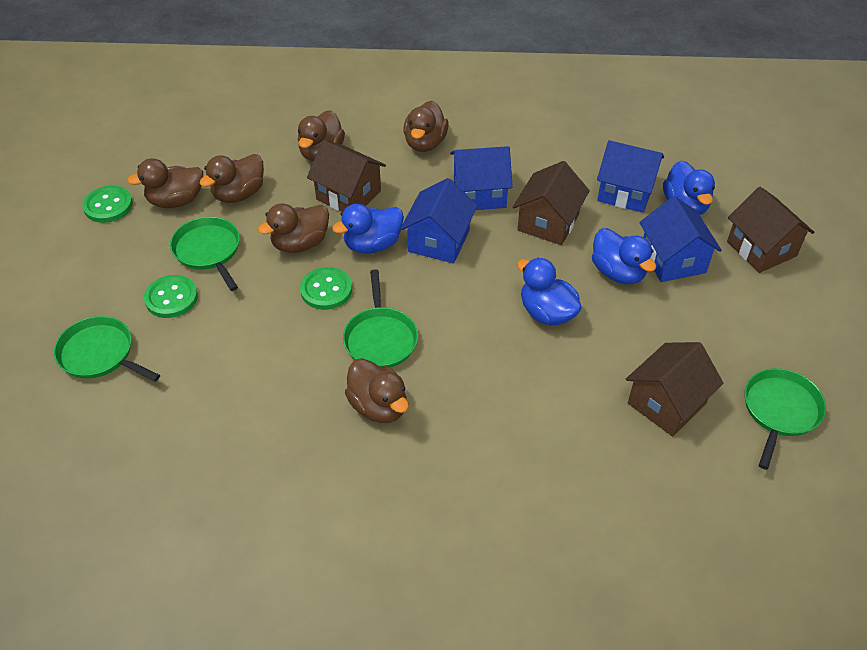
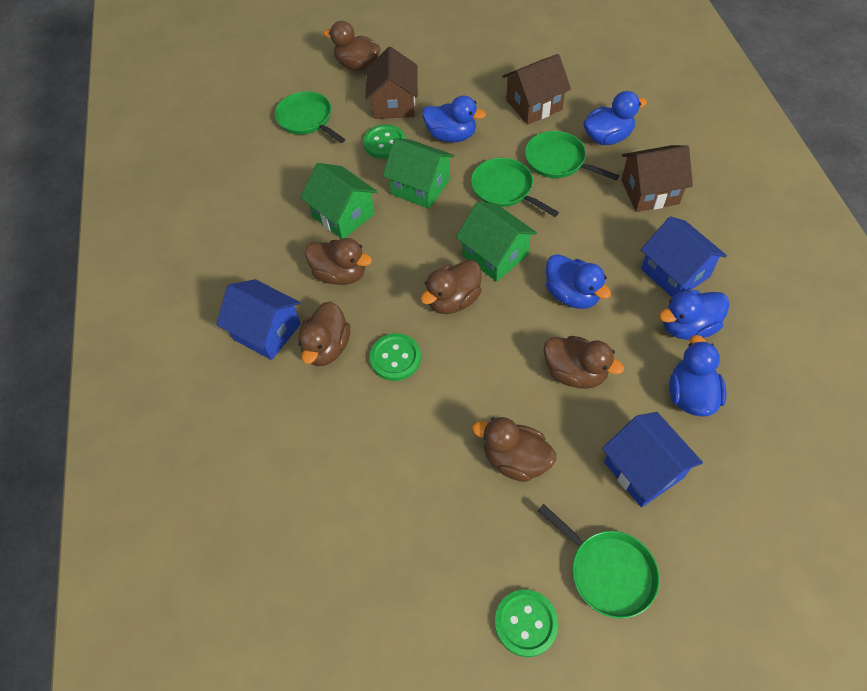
blue duck: 4 -> 5
blue house: 4 -> 3
brown house: 4 -> 3
green house: 0 -> 3

